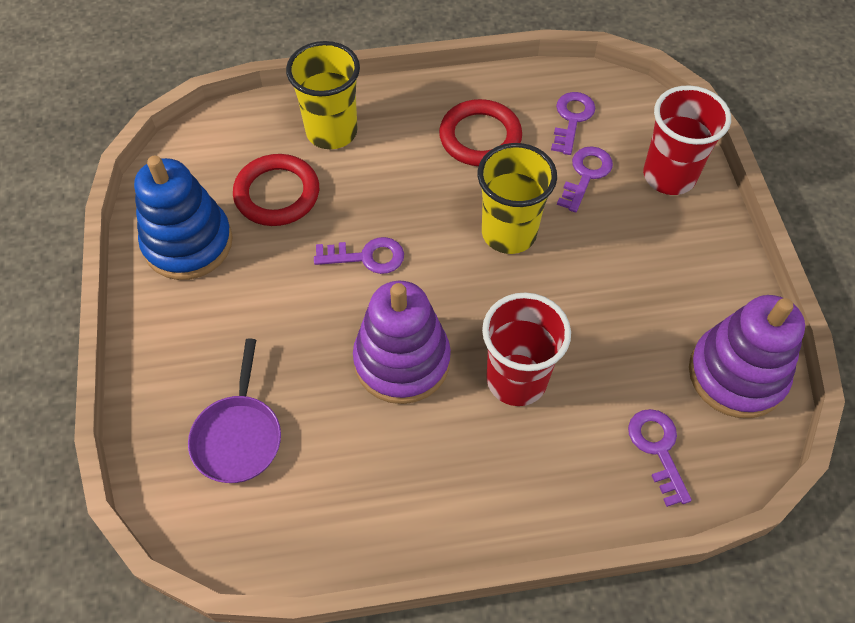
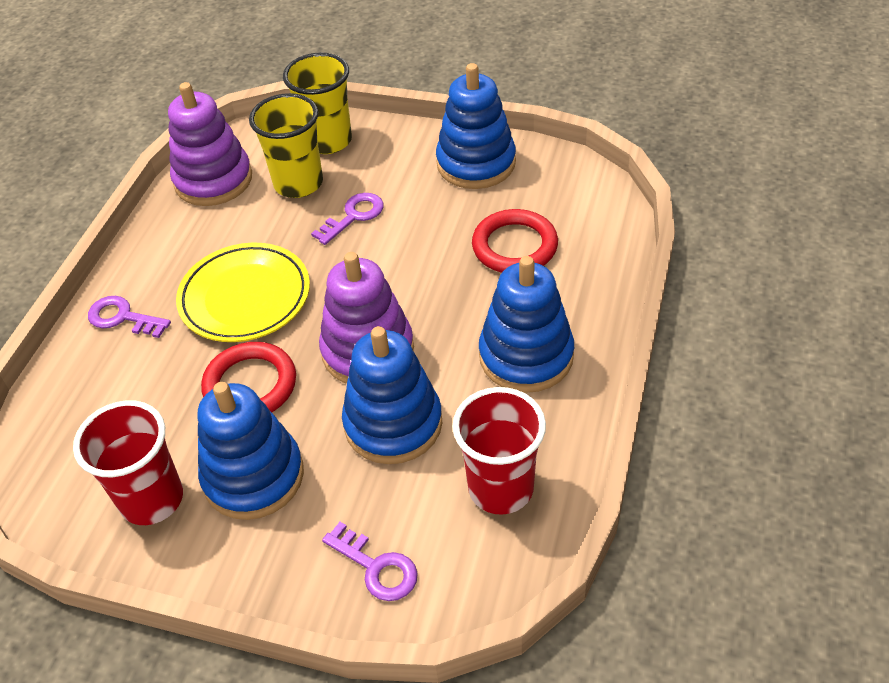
blue stacking toy: 1 -> 4
purple key: 4 -> 3
purple pan: 1 -> 0
yellow plate: 0 -> 1

